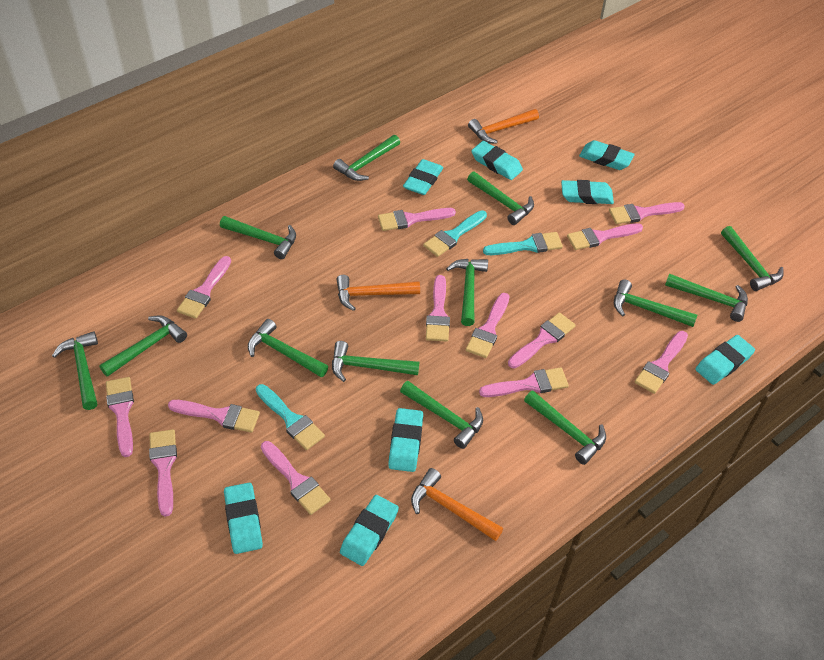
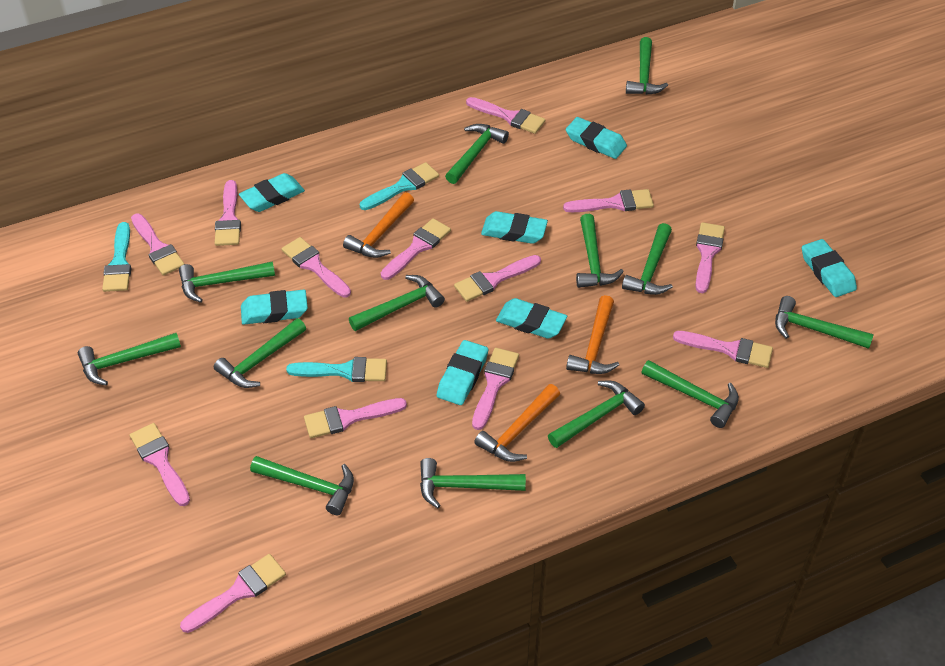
turquoise eraser: 8 -> 7

